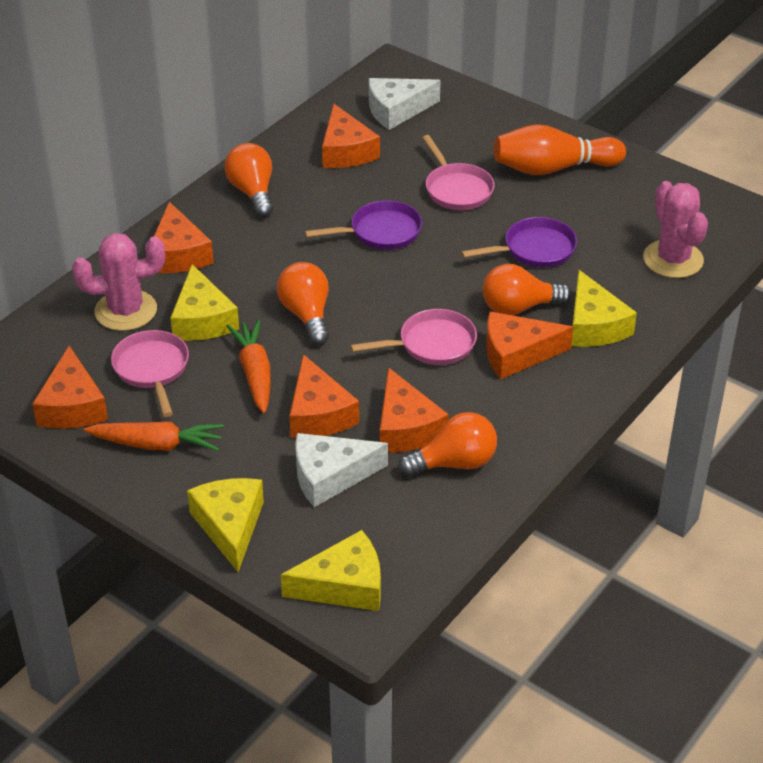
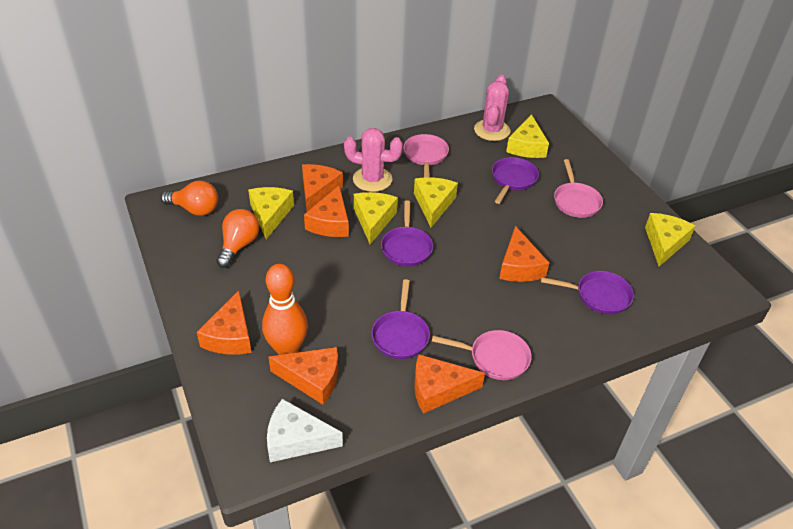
orange carrot: 2 -> 0
orange light bulb: 4 -> 2
purple pan: 2 -> 4
white cheese: 2 -> 1
yellow cheese: 4 -> 5

